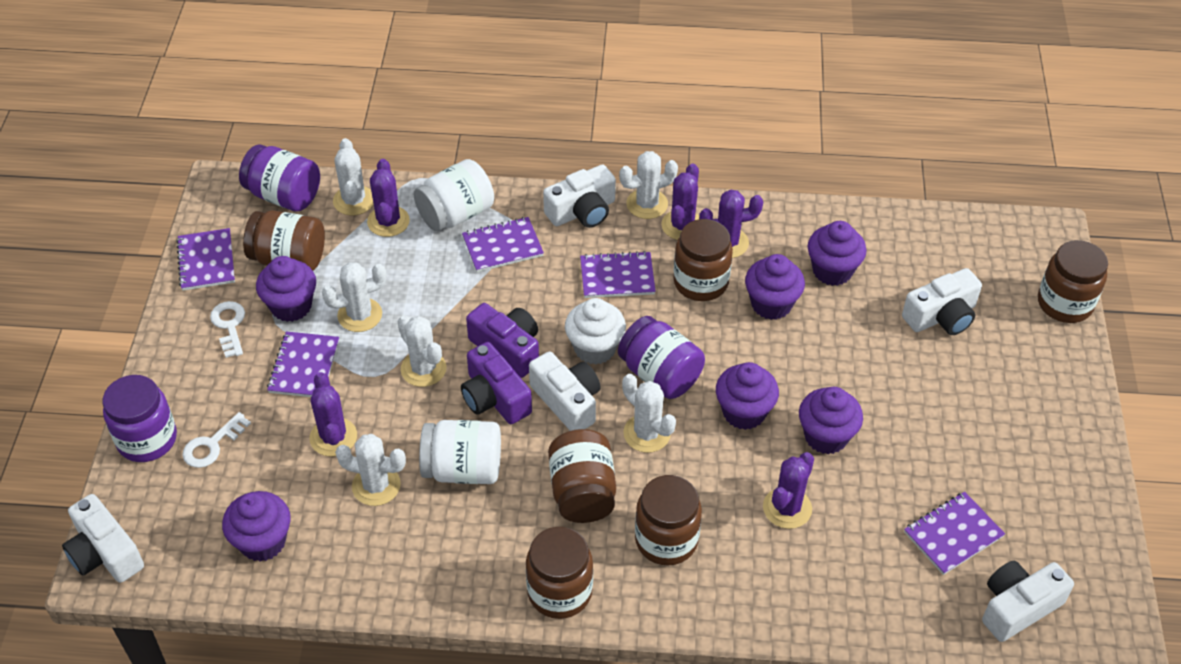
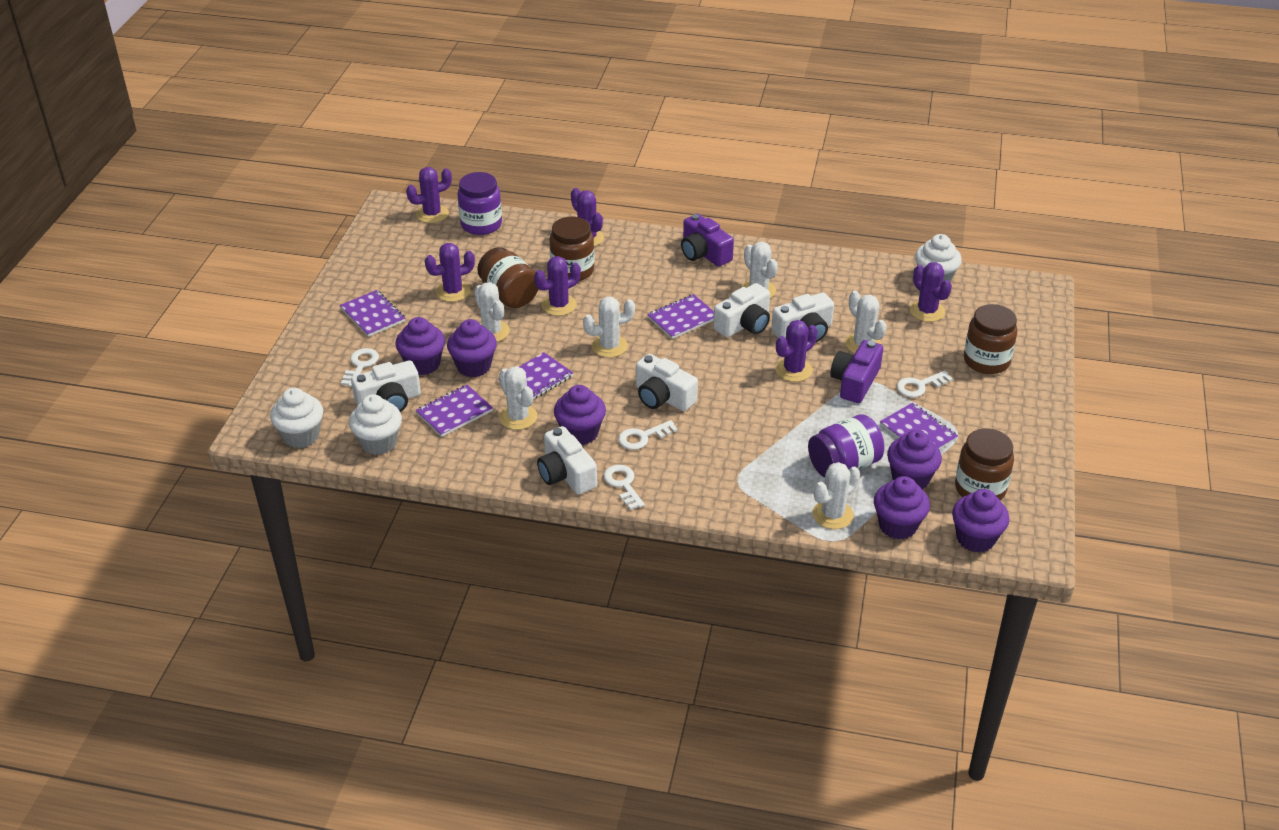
brown jar: 6 -> 4
purple cactus: 5 -> 6
purple jar: 3 -> 2
white cupcake: 1 -> 3
white jar: 2 -> 0
white key: 2 -> 4

